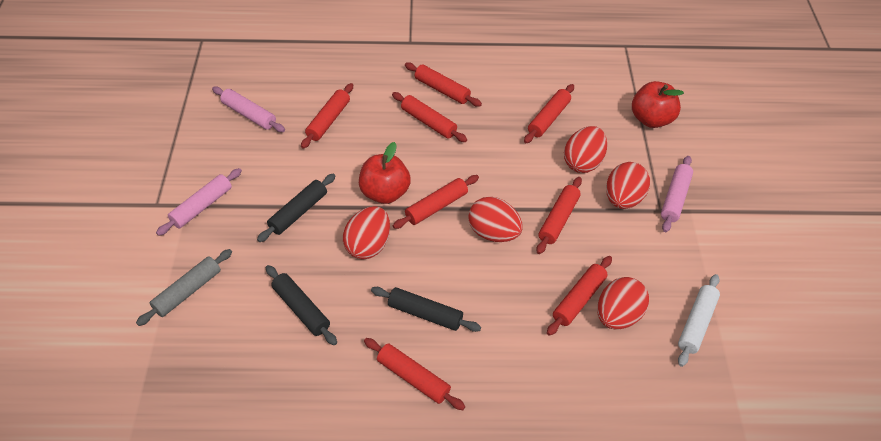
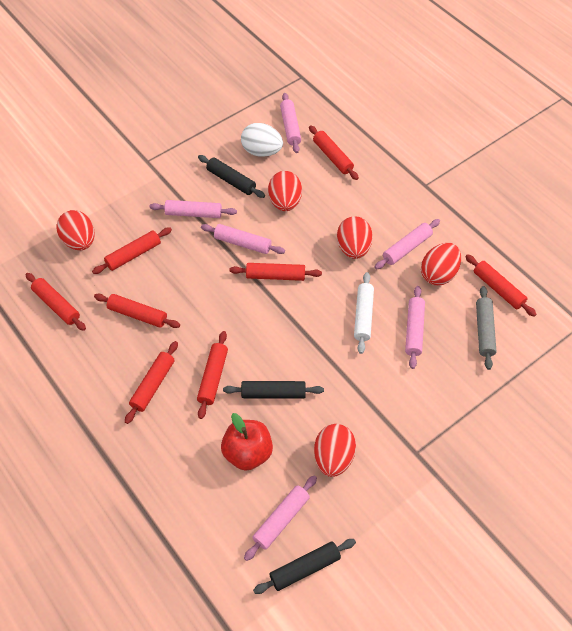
pink rolling pin: 3 -> 6
red apple: 2 -> 1
white egg: 0 -> 1

